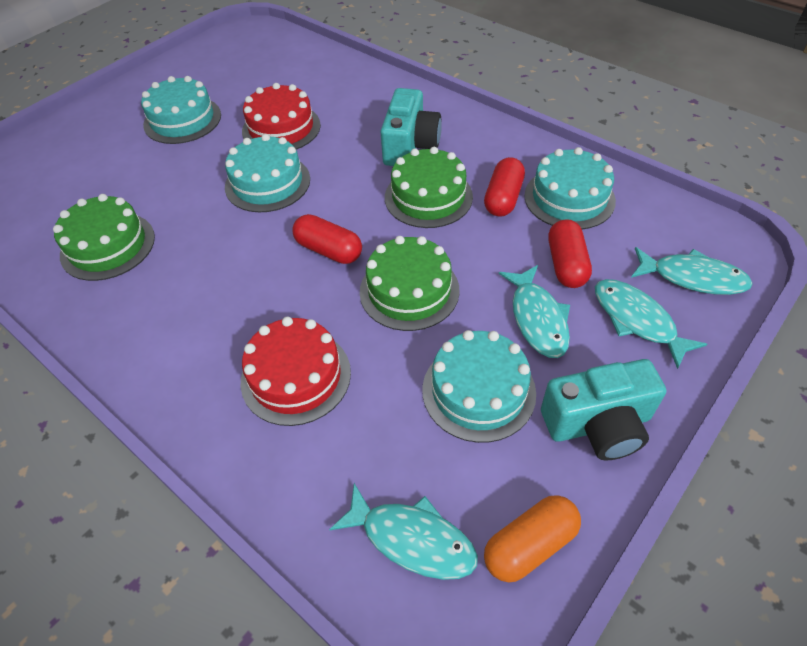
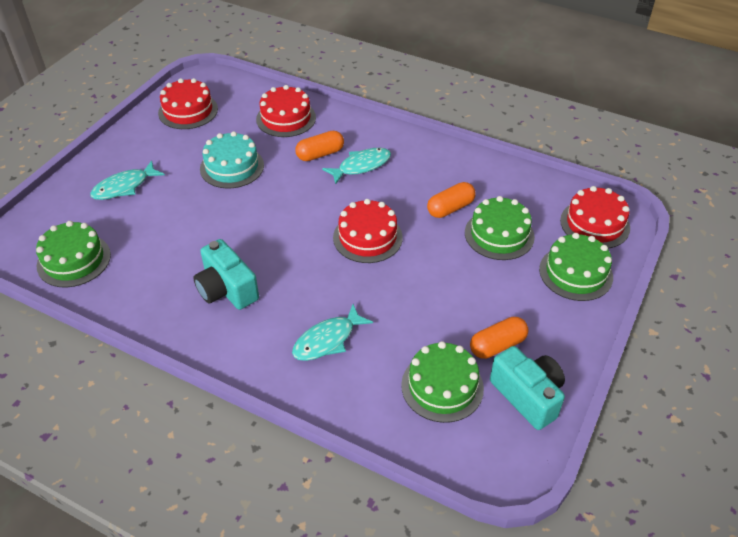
green cake: 3 -> 4
orange capsule: 1 -> 3
red cake: 2 -> 4
red capsule: 3 -> 0
turquoise cake: 4 -> 1
turquoise fish: 4 -> 3

